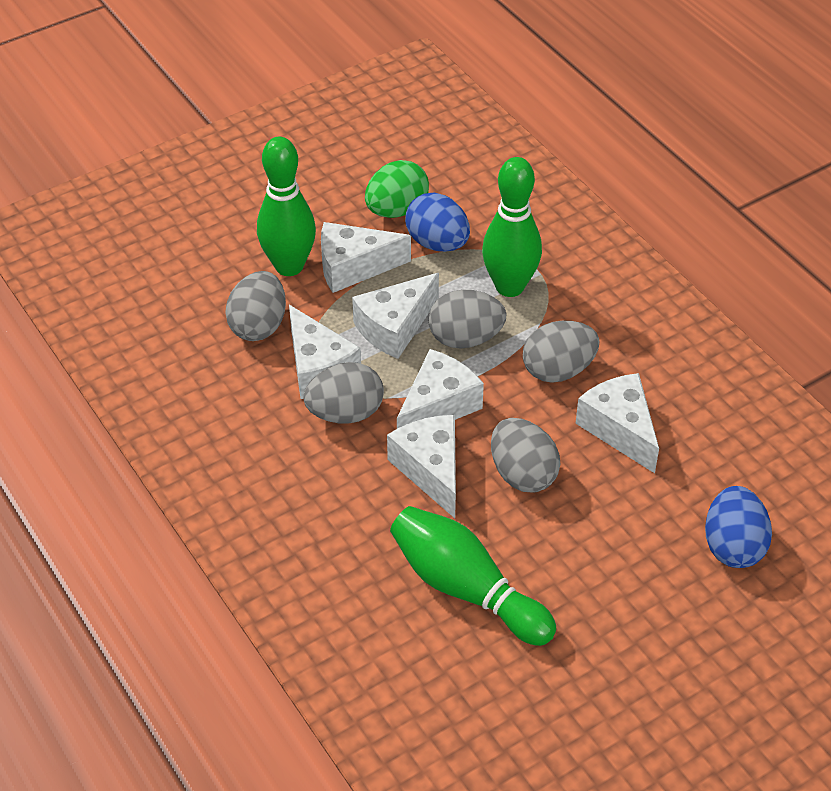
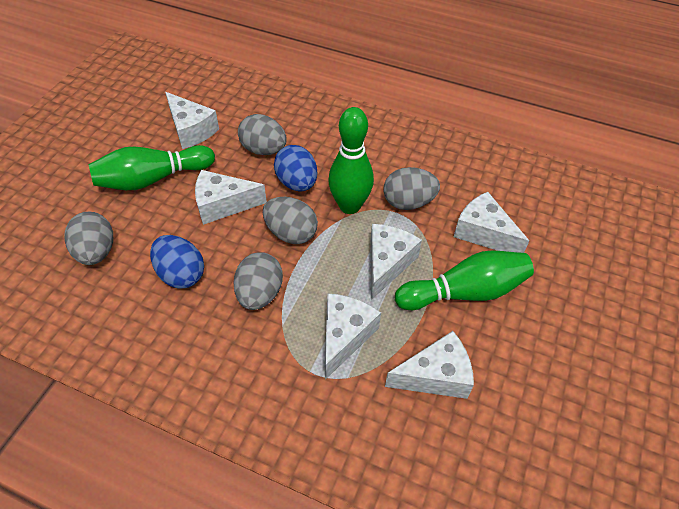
green egg: 1 -> 0

